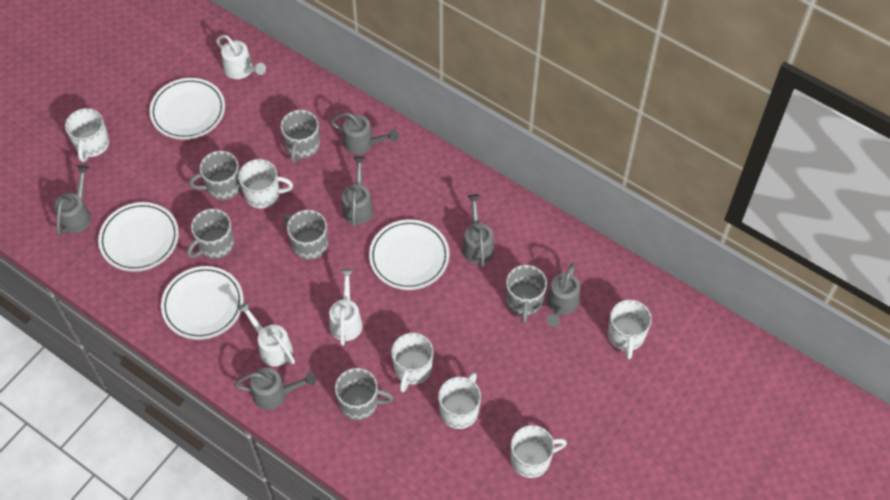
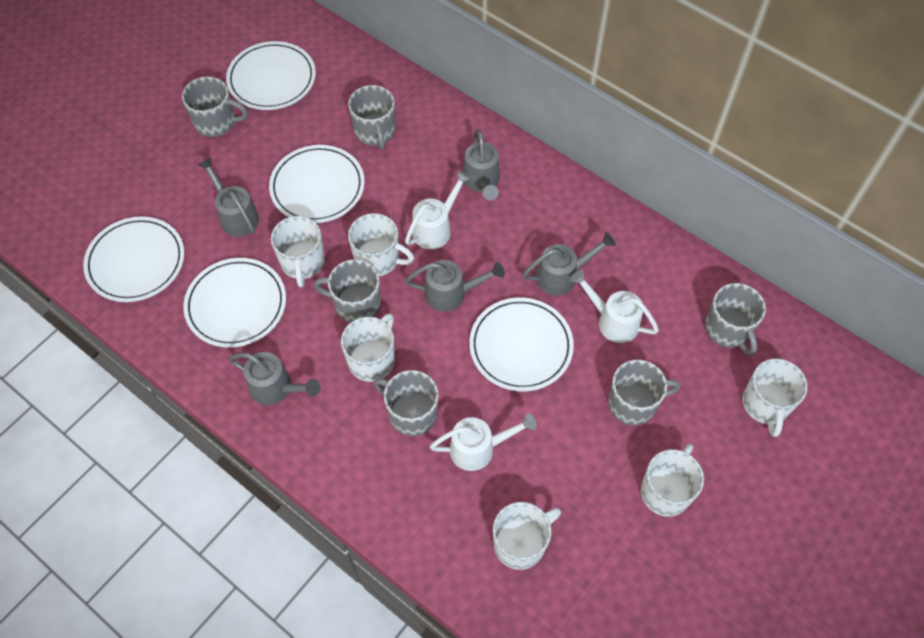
grey watering can: 6 -> 5
white plate: 4 -> 5

